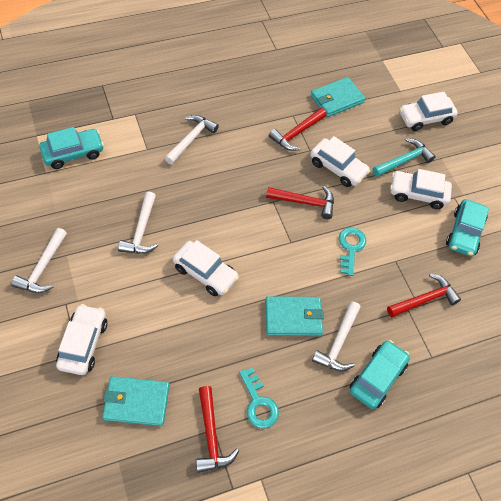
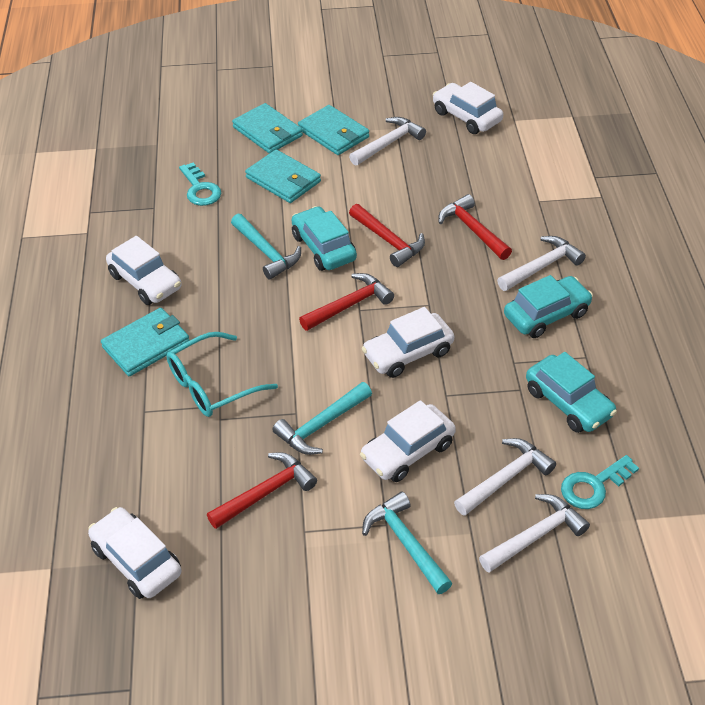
turquoise glasses: 0 -> 1
turquoise hammer: 1 -> 3
turquoise wallet: 3 -> 4

